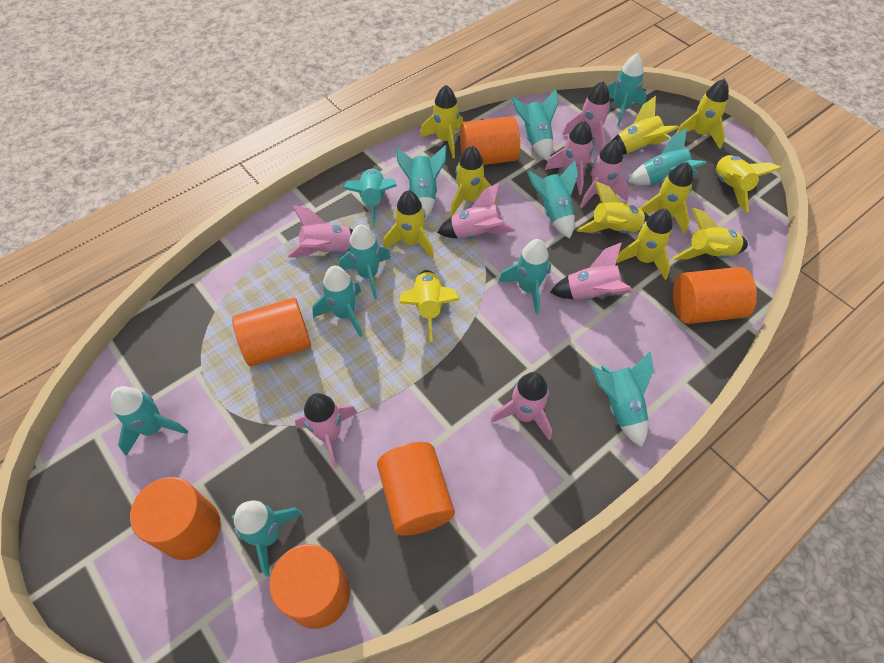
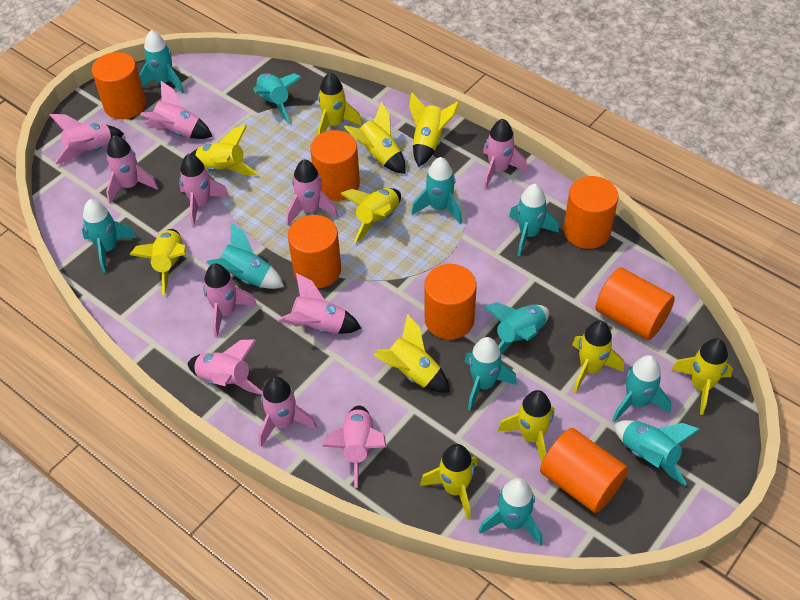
orange cylinder: 6 -> 7
pink rocket: 8 -> 11
turquoise rocket: 12 -> 11

